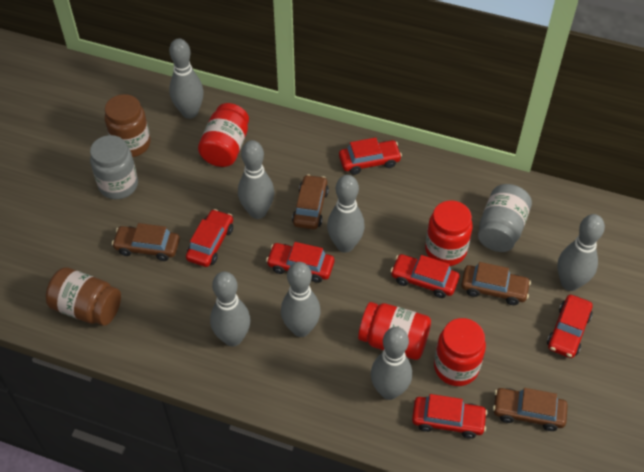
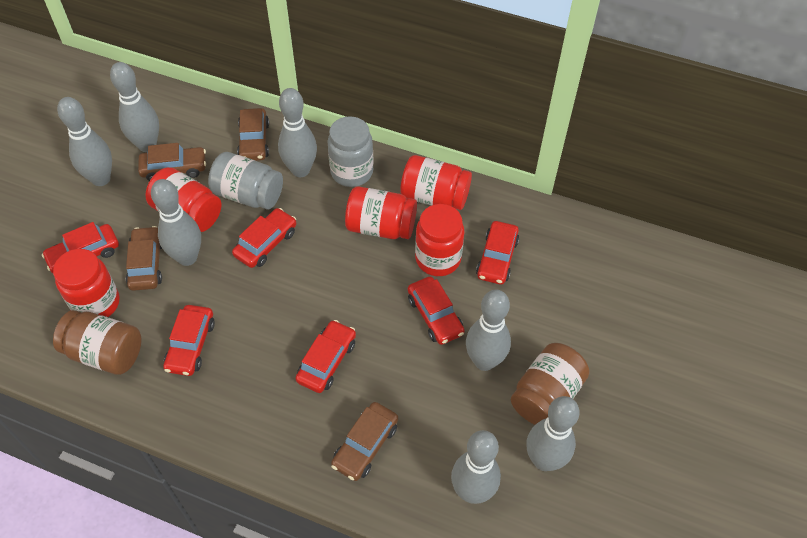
red jar: 4 -> 5

